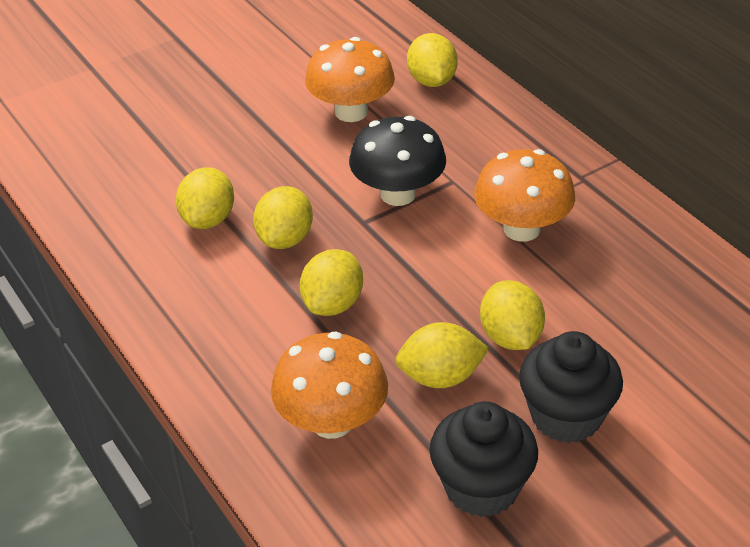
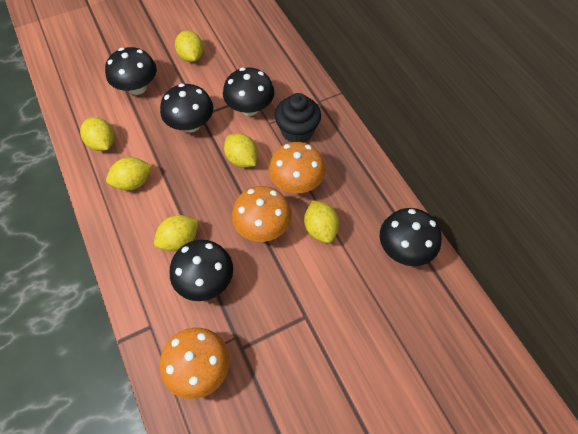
black cupcake: 2 -> 1
black mushroom: 1 -> 5

